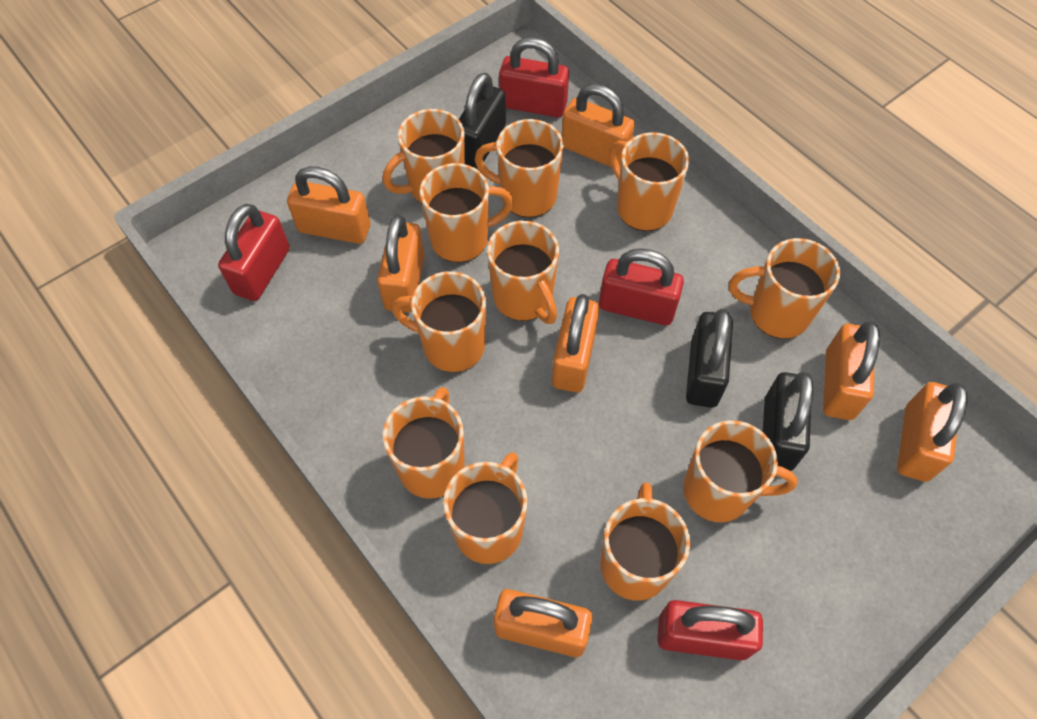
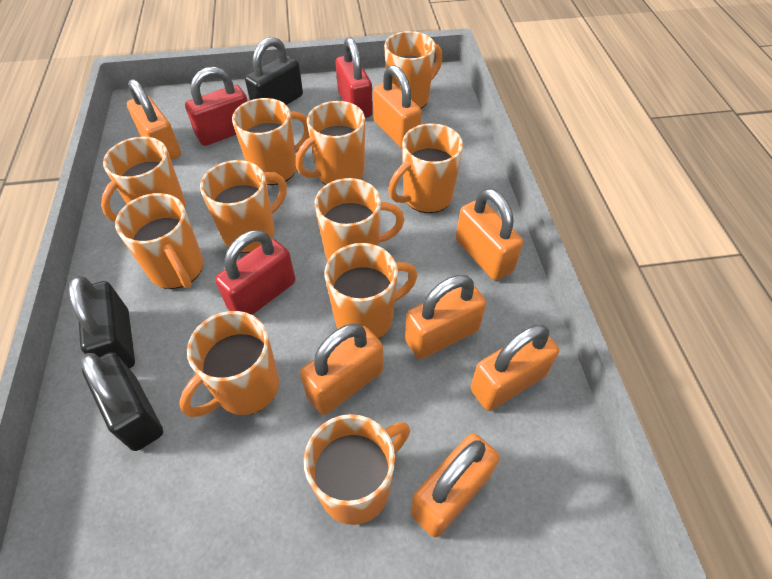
red padlock: 4 -> 3

